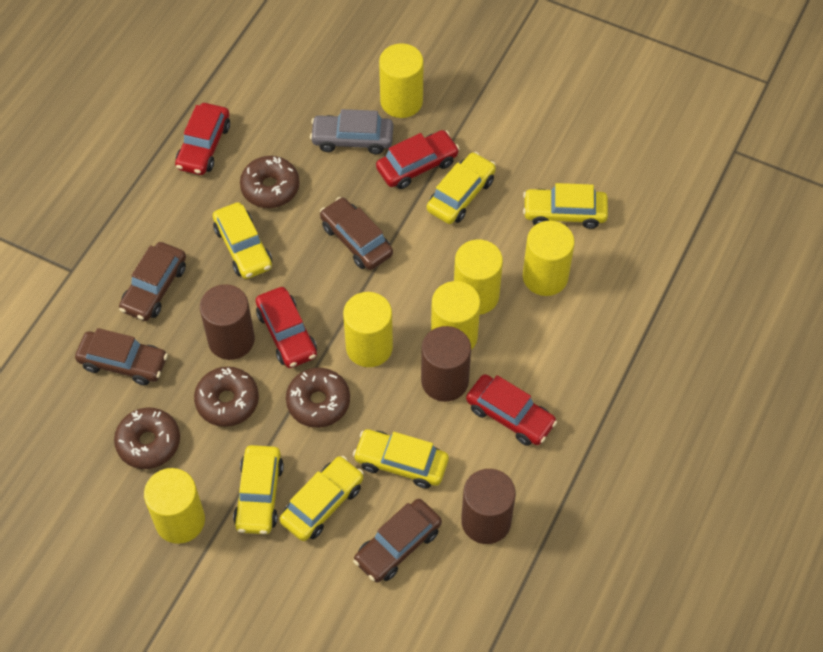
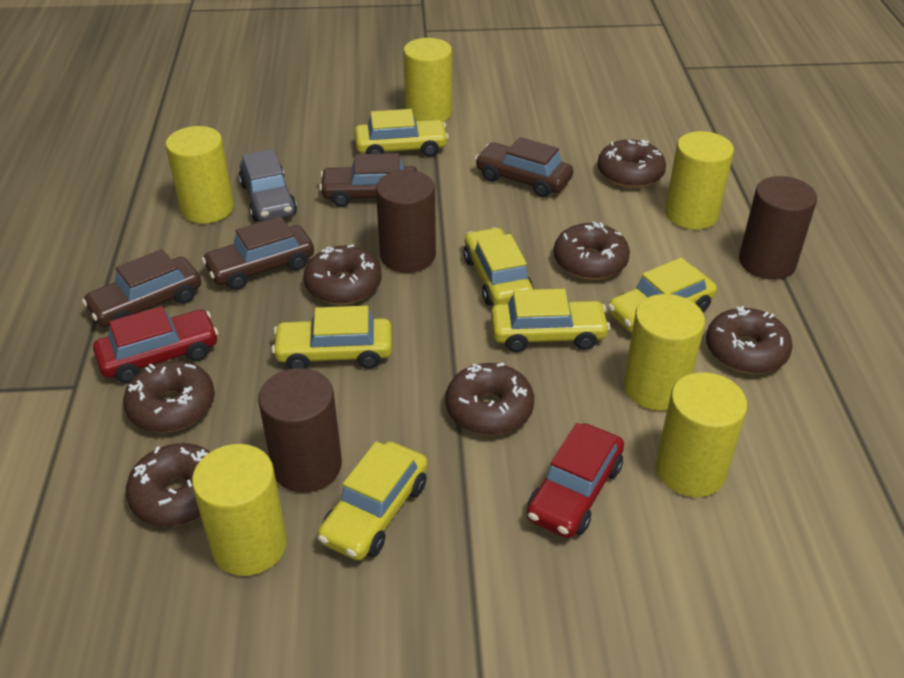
brown donut: 4 -> 7
red car: 4 -> 2

